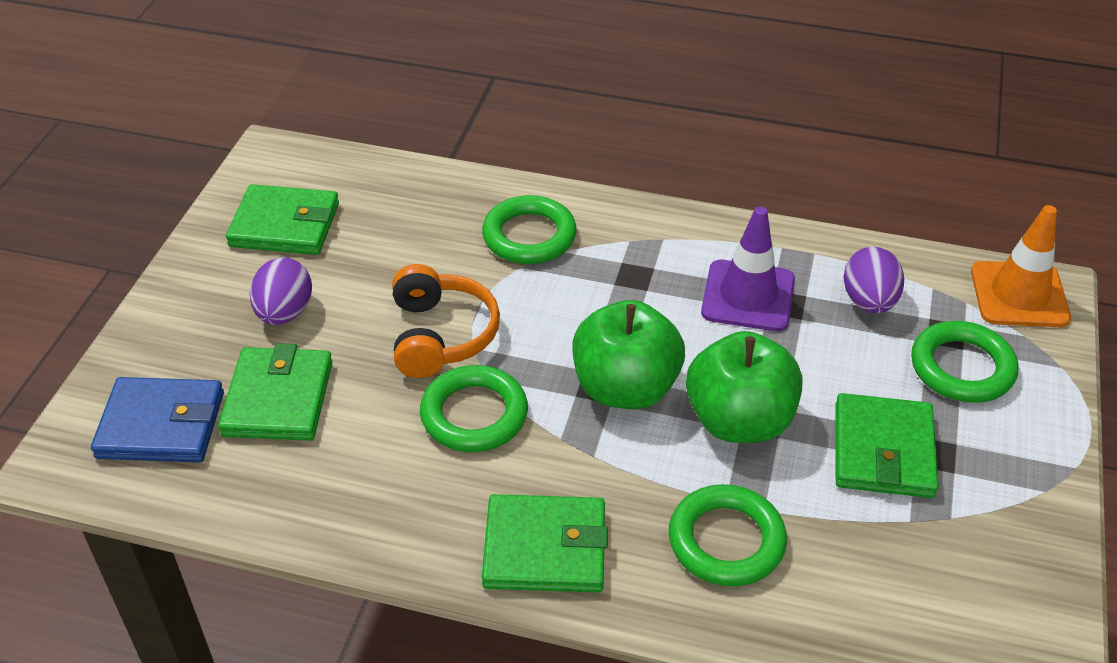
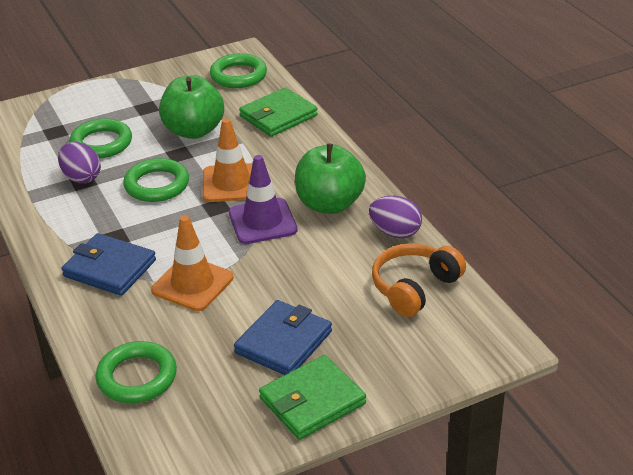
blue wallet: 1 -> 2
green wallet: 4 -> 2
orange traffic cone: 1 -> 2

